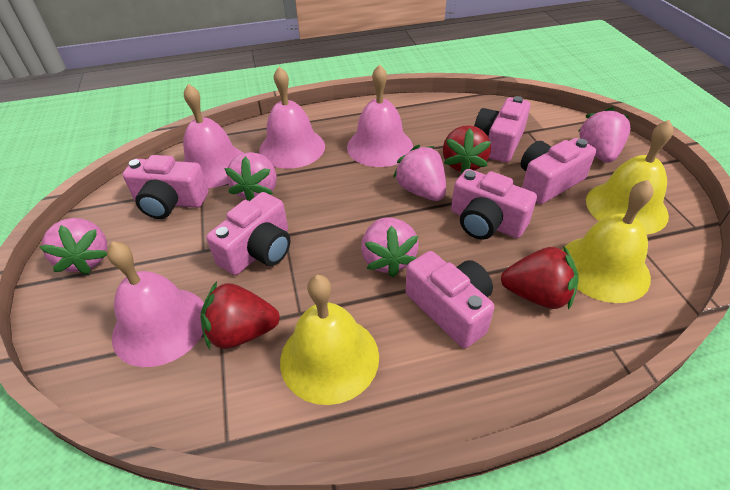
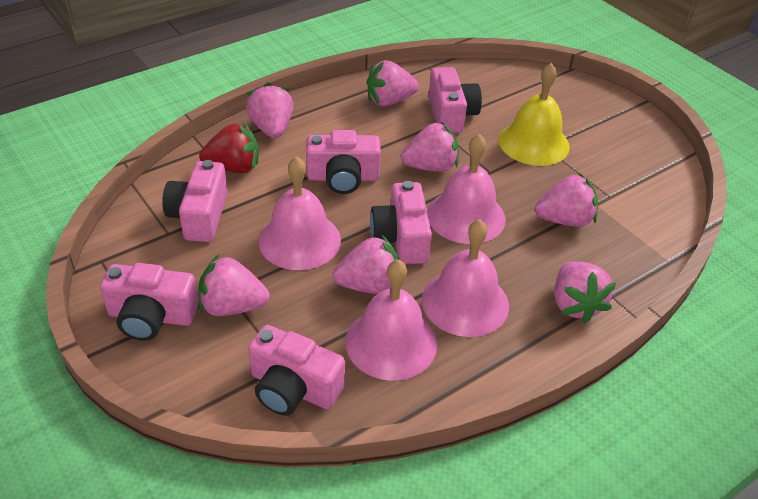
pink strawberry: 5 -> 7
red strawberry: 3 -> 1
yellow bell: 3 -> 1

